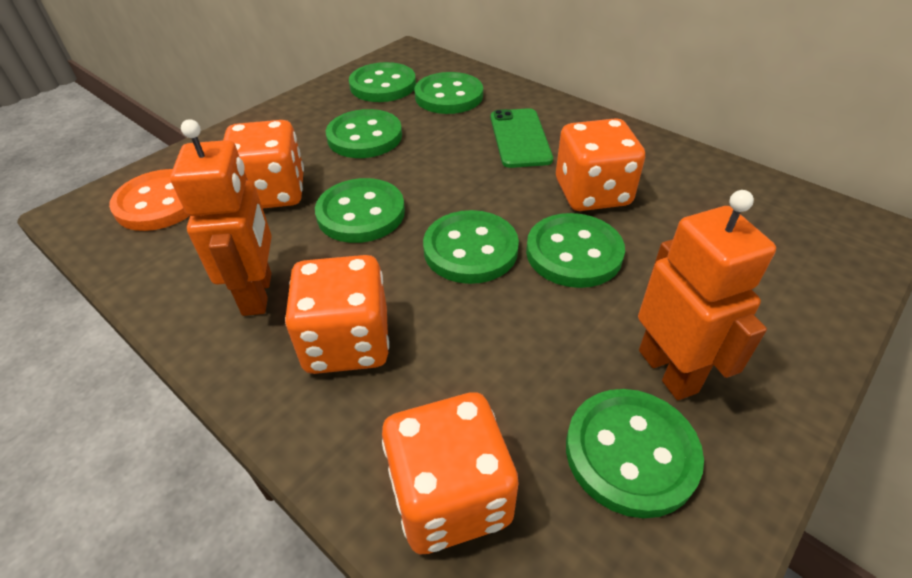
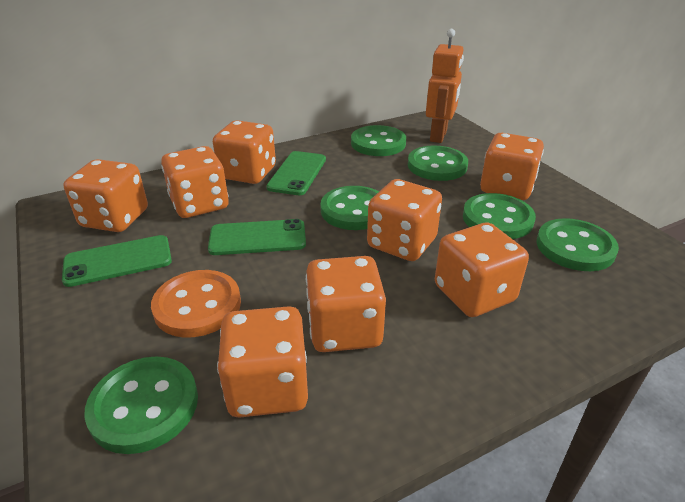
green button: 7 -> 6
green phone: 1 -> 3
orange dice: 4 -> 8
orange robot: 2 -> 1

